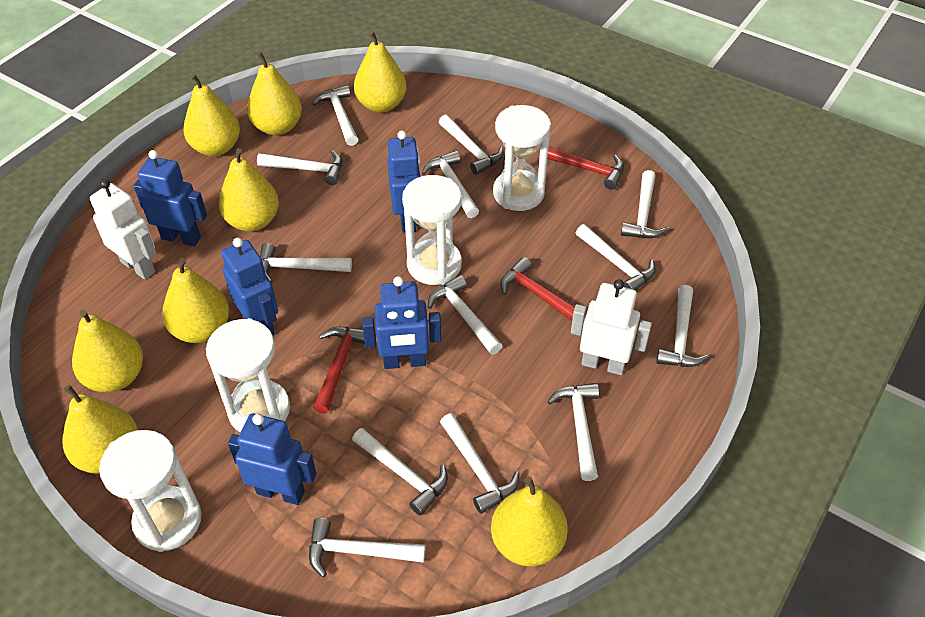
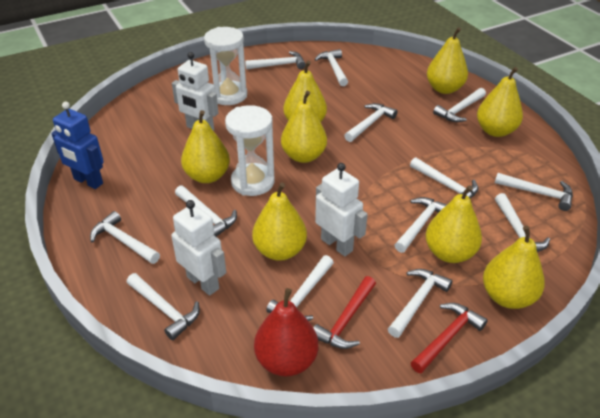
blue robot: 5 -> 1
red hammer: 3 -> 2
red pear: 0 -> 1
white hourglass: 4 -> 2
white robot: 2 -> 3

